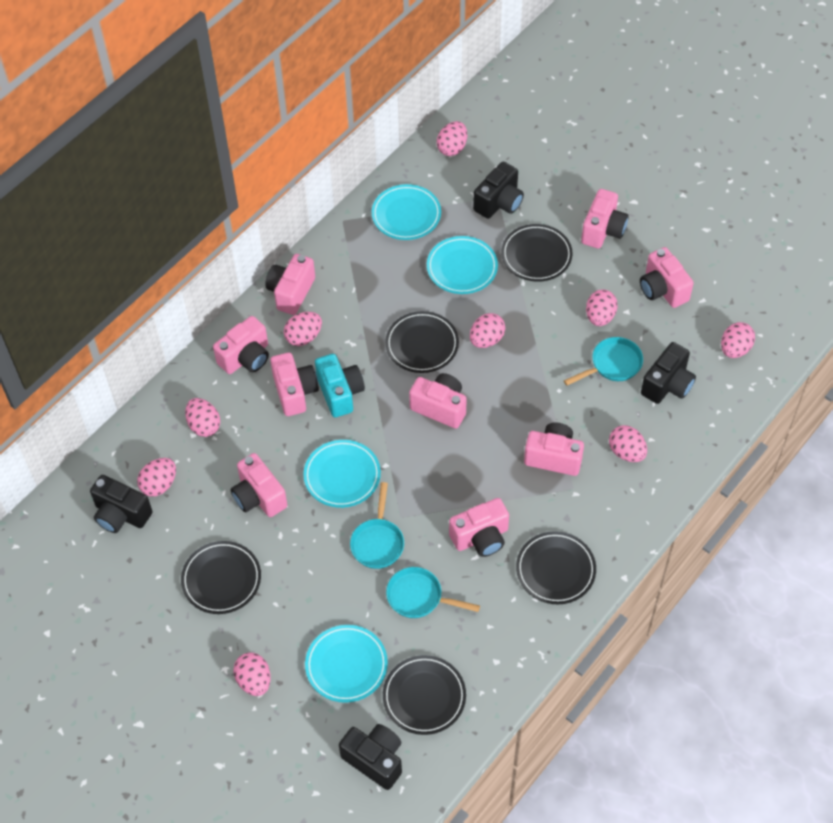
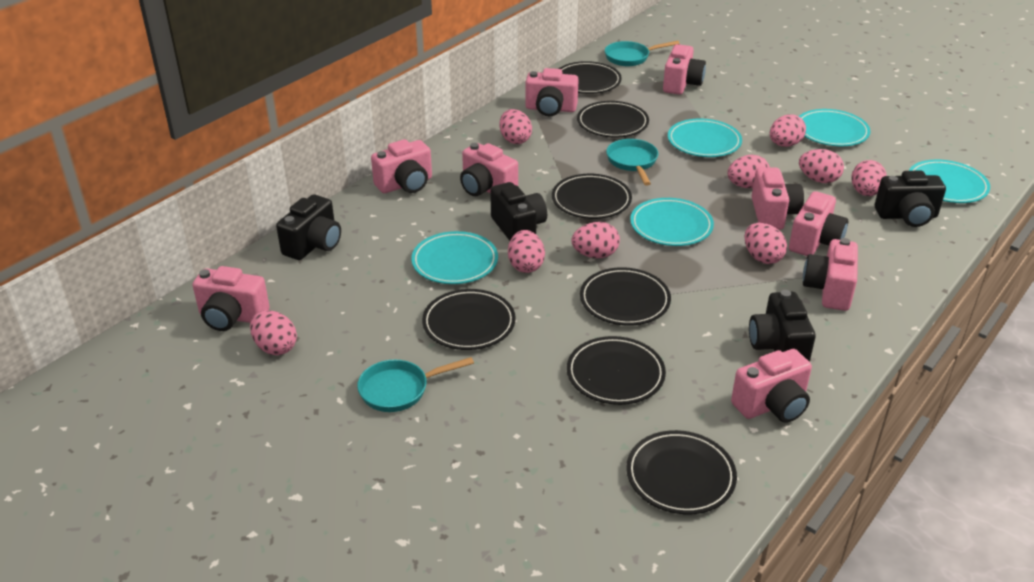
black plate: 5 -> 7
turquoise camera: 1 -> 0
turquoise plate: 4 -> 5

